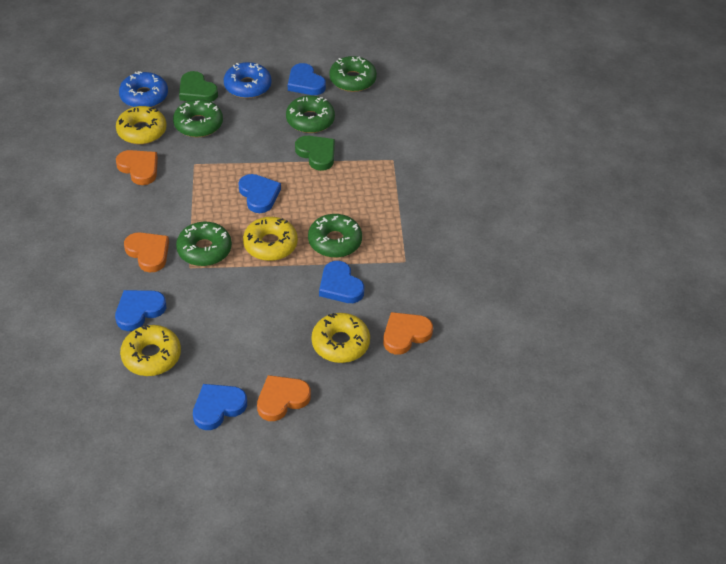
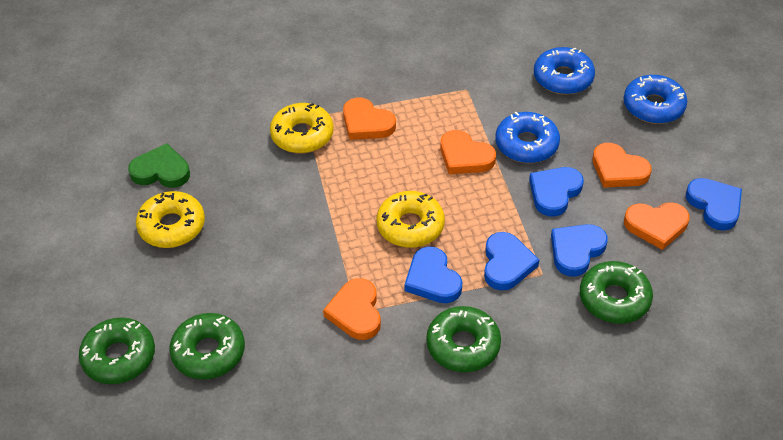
blue donut: 2 -> 3
green donut: 5 -> 4
green heart: 2 -> 1
orange heart: 4 -> 5
yellow donut: 4 -> 3

